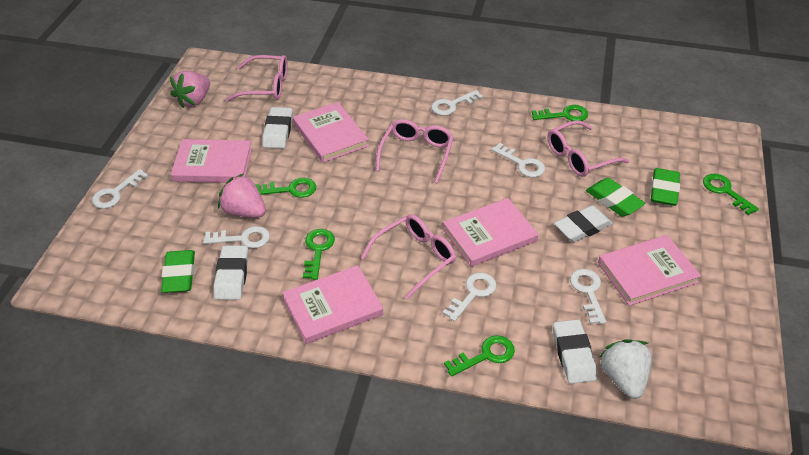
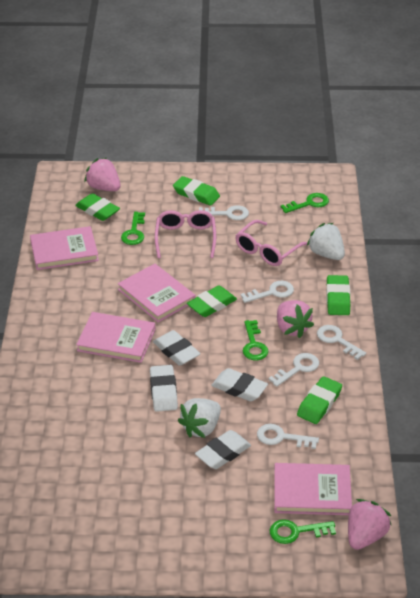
green eraser: 3 -> 5
green key: 5 -> 4
pink book: 5 -> 4
pink glasses: 4 -> 2
pink strawberry: 2 -> 3
white key: 6 -> 5
white strawberry: 1 -> 2

